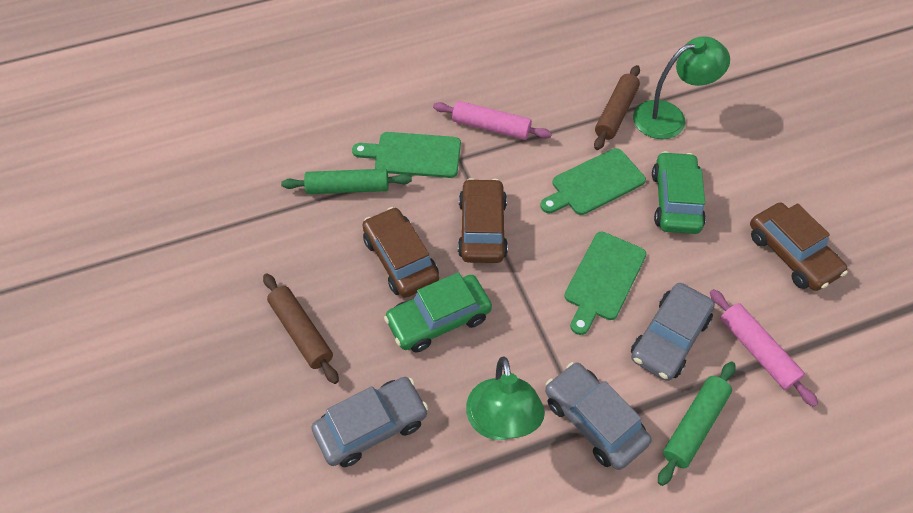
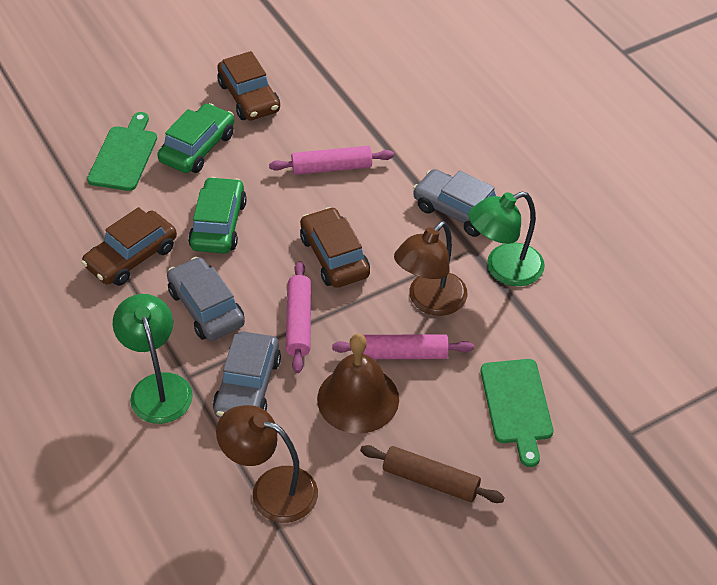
brown bell: 0 -> 1
brown lamp: 0 -> 2
brown rolling pin: 2 -> 1
green cutting board: 3 -> 2
green rolling pin: 2 -> 0
pink rolling pin: 2 -> 3

